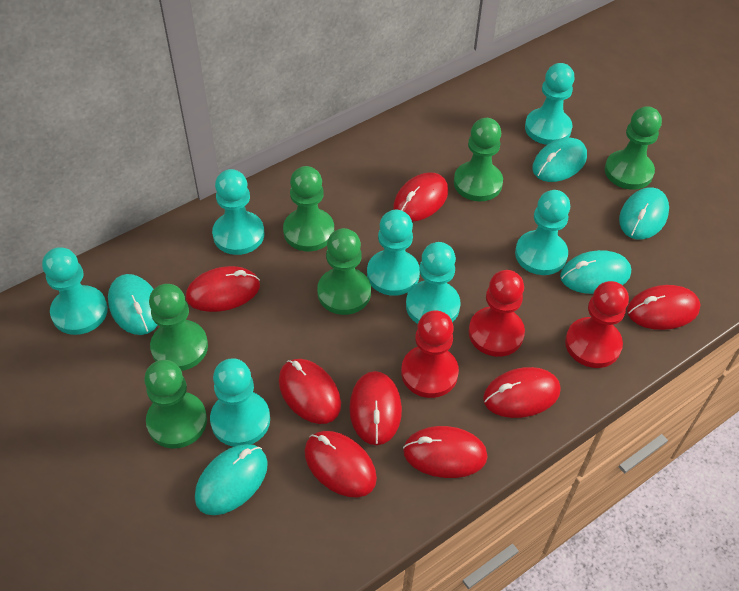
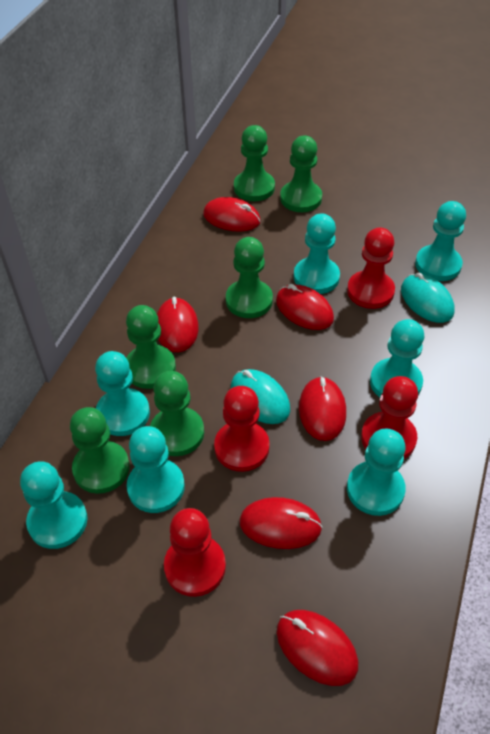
red mouse: 8 -> 6
red pawn: 3 -> 4
turquoise mouse: 5 -> 2

